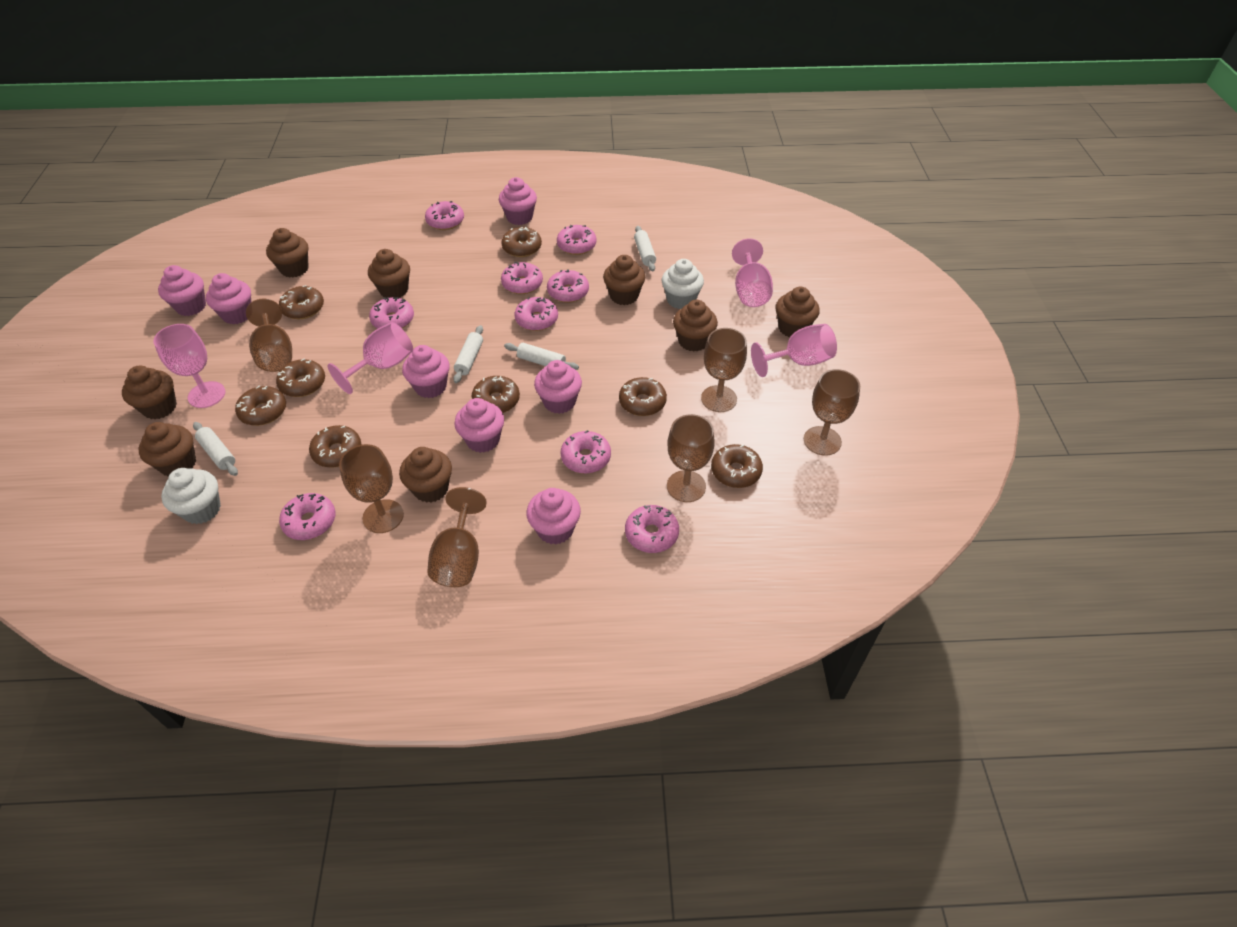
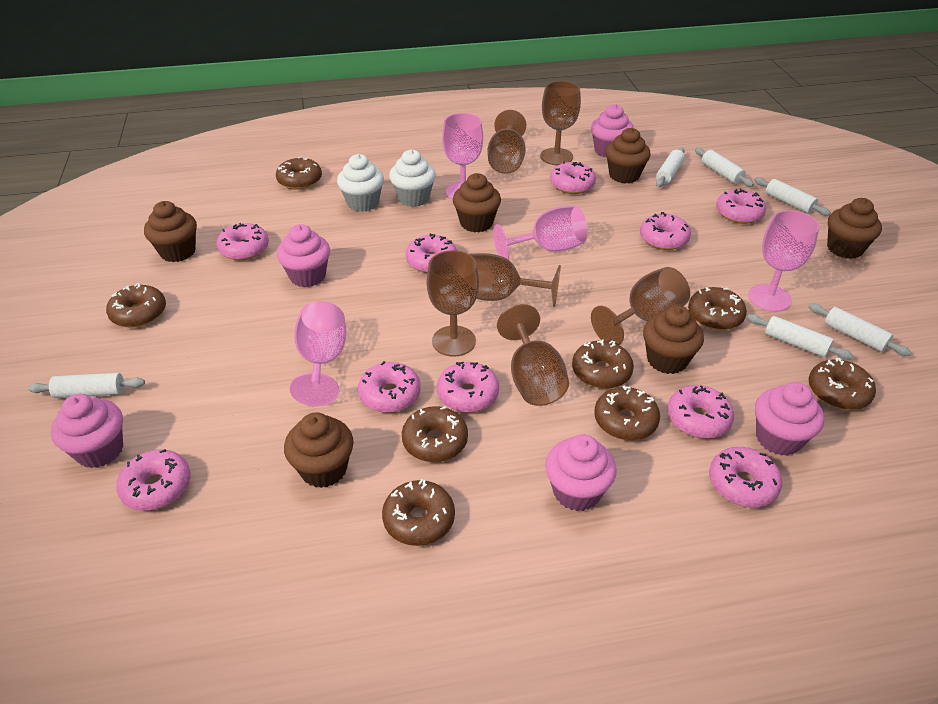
brown cupcake: 8 -> 6
pink cupcake: 7 -> 5
pink donut: 9 -> 10
white rolling pin: 4 -> 6

